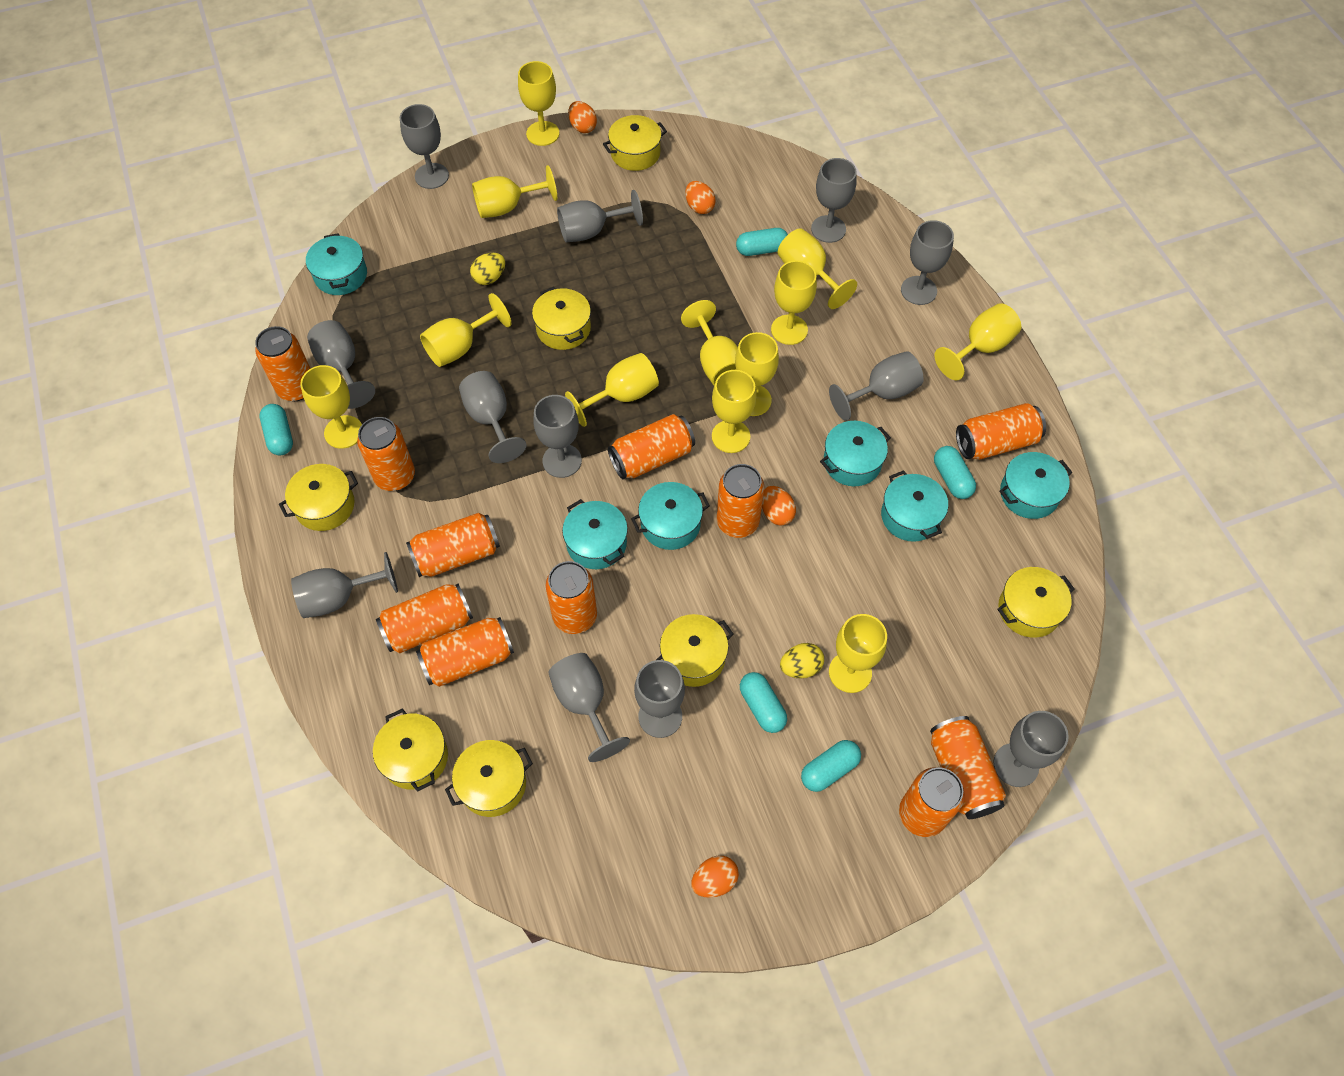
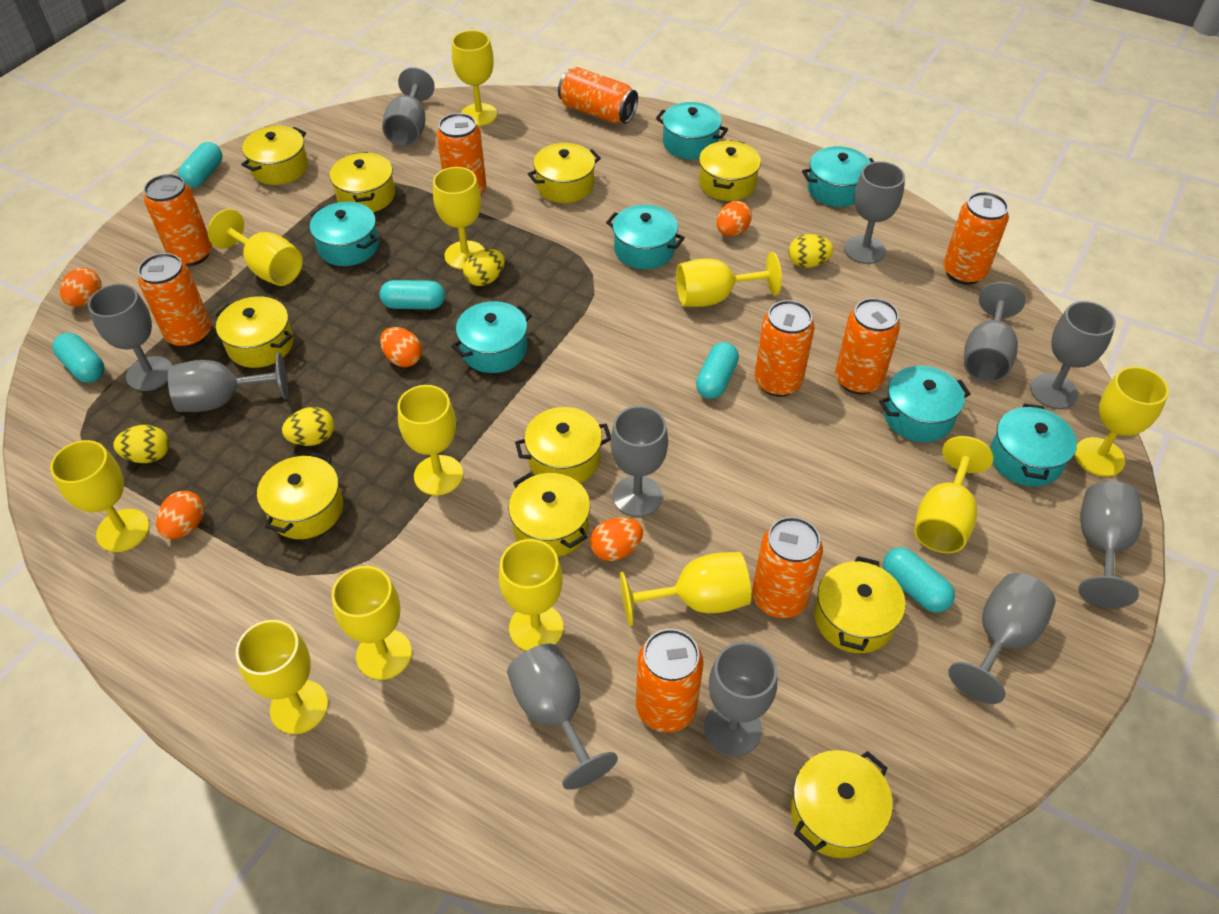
grey goblet: 12 -> 11
orange can: 11 -> 9
orange egg: 4 -> 5
turquoise pot: 6 -> 7
yellow egg: 2 -> 4
yellow pot: 7 -> 10

